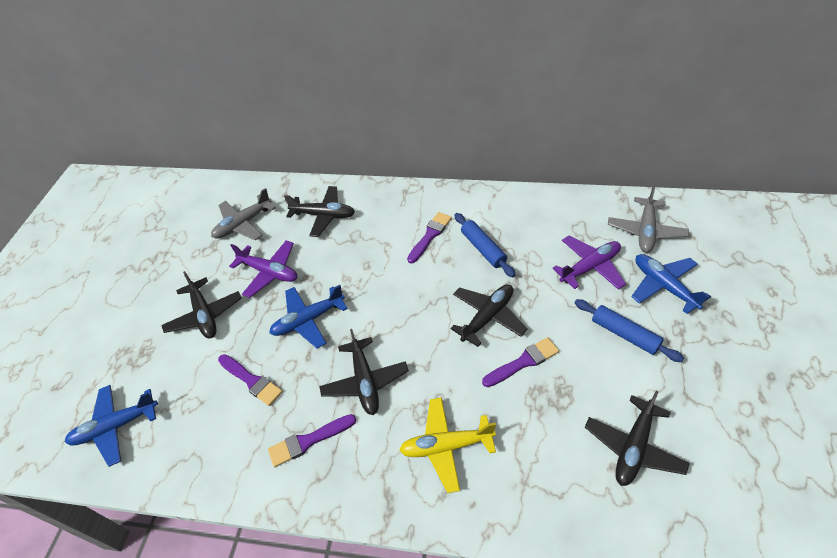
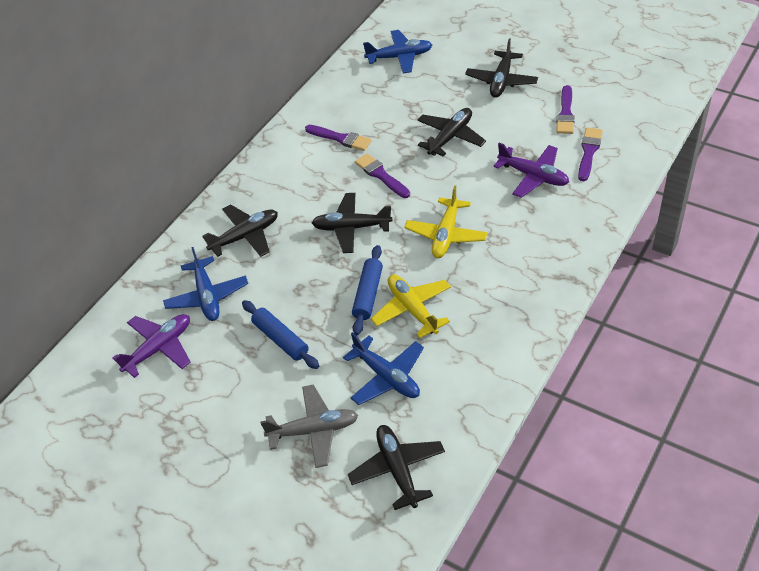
grey plane: 2 -> 1
yellow plane: 1 -> 2

